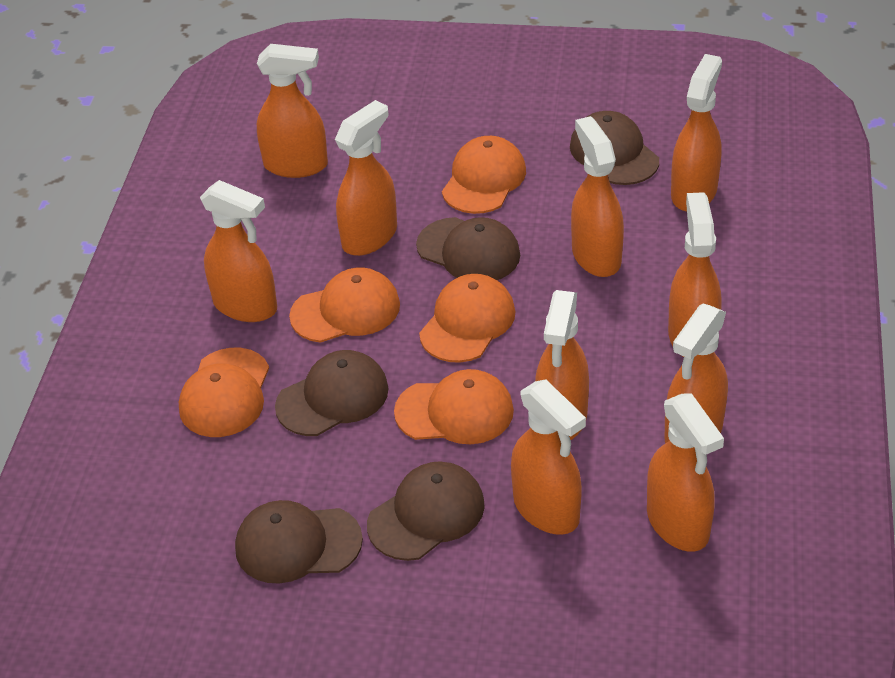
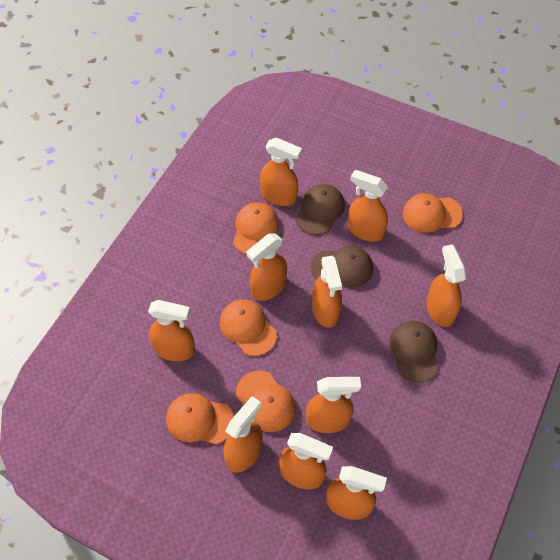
brown cap: 5 -> 3

